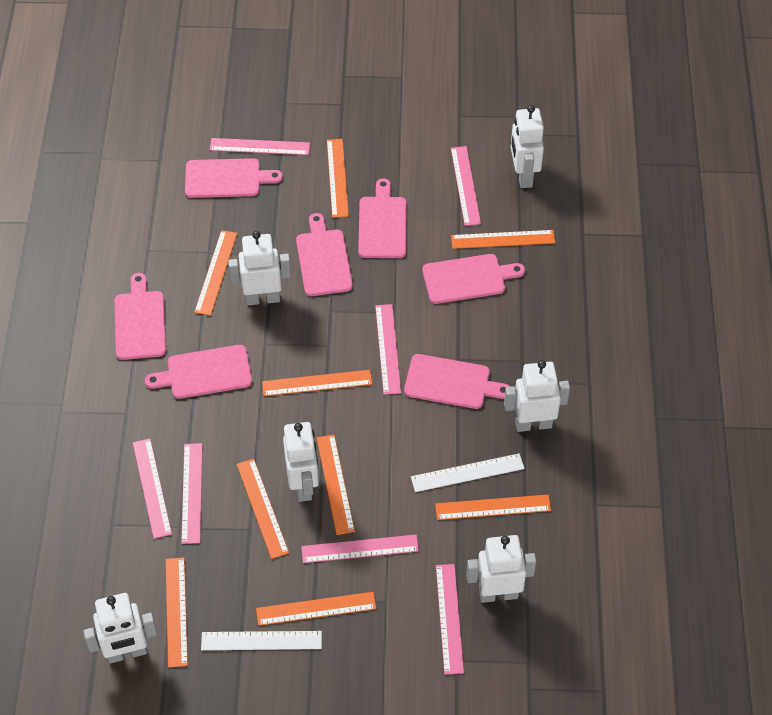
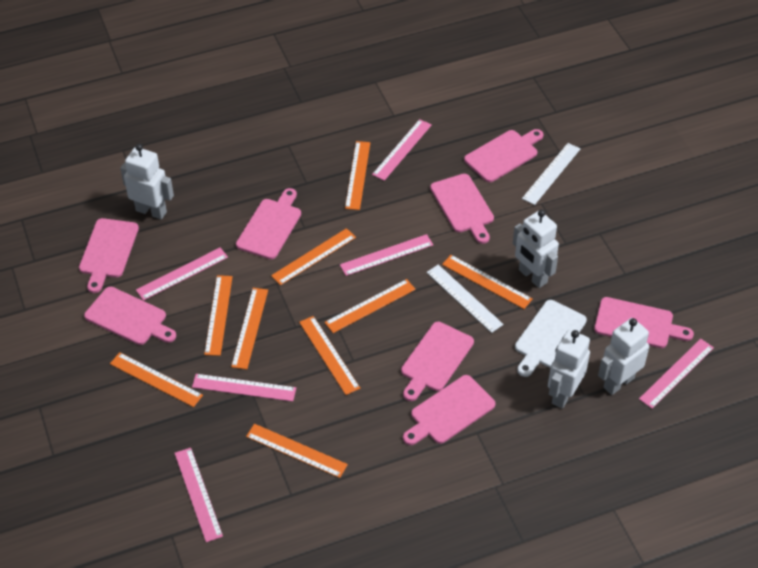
pink cutting board: 7 -> 8
pink ruler: 7 -> 6
white cutting board: 0 -> 1
white robot: 6 -> 4

